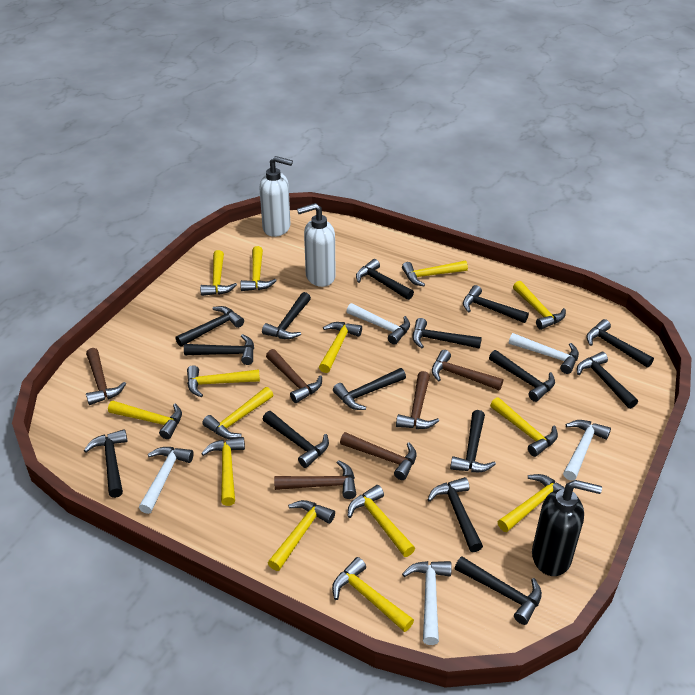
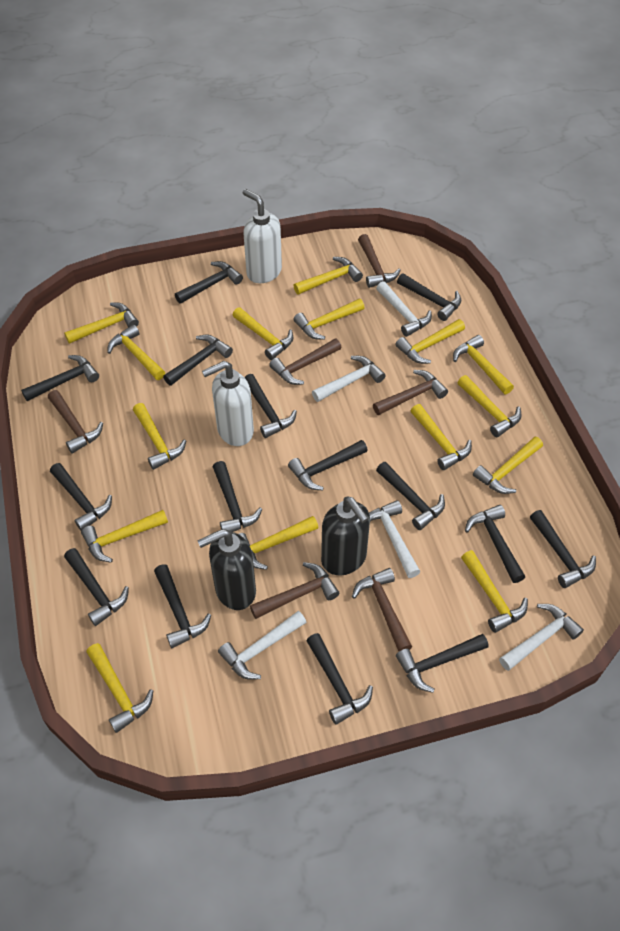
black soap dispenser: 1 -> 2
yellow hammer: 14 -> 15

